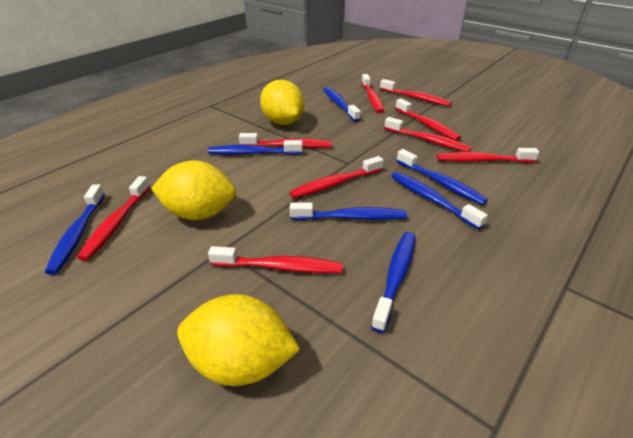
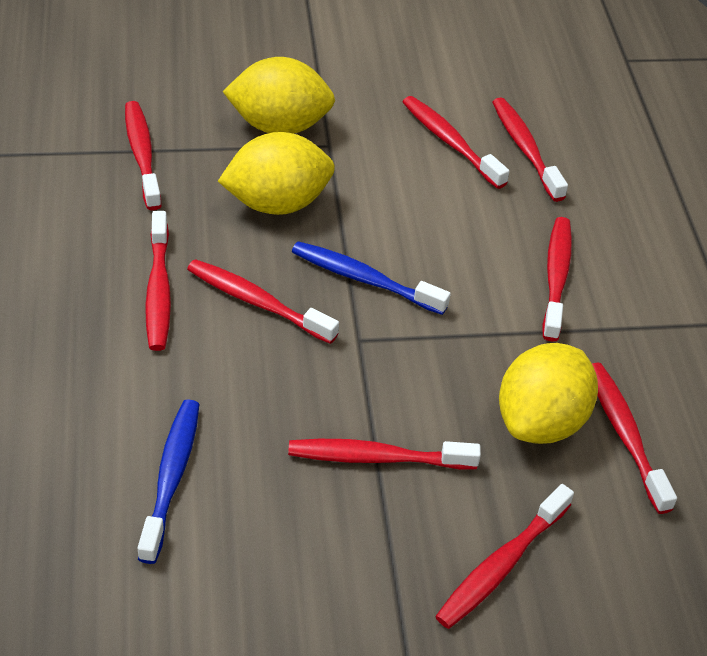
blue toothbrush: 7 -> 2

